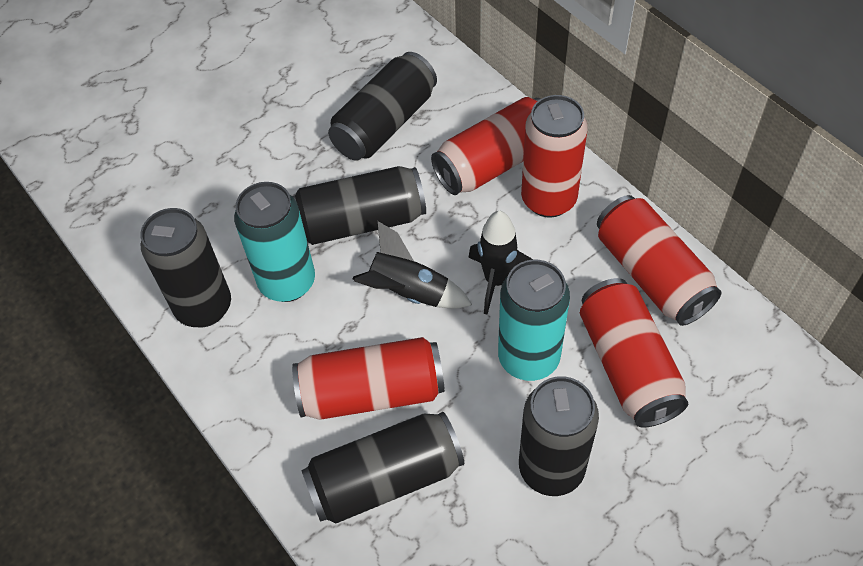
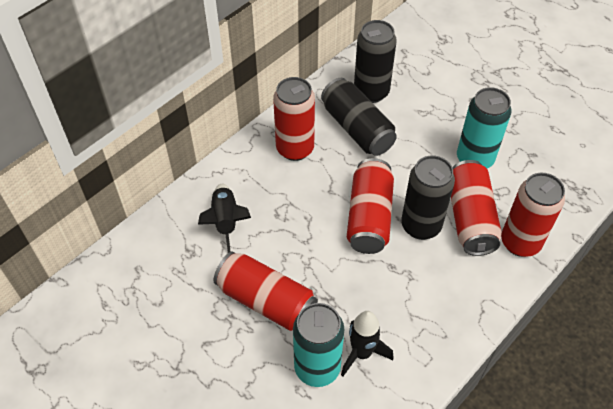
black can: 5 -> 3

